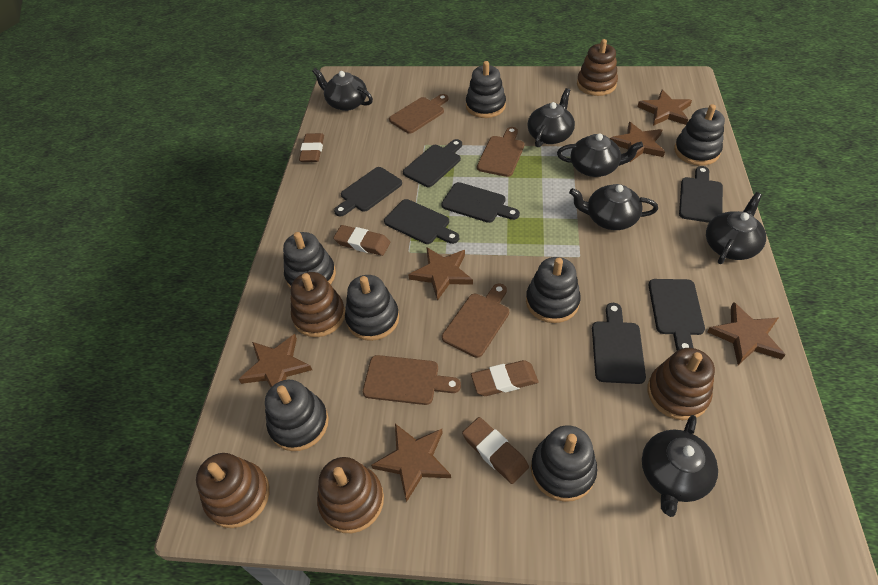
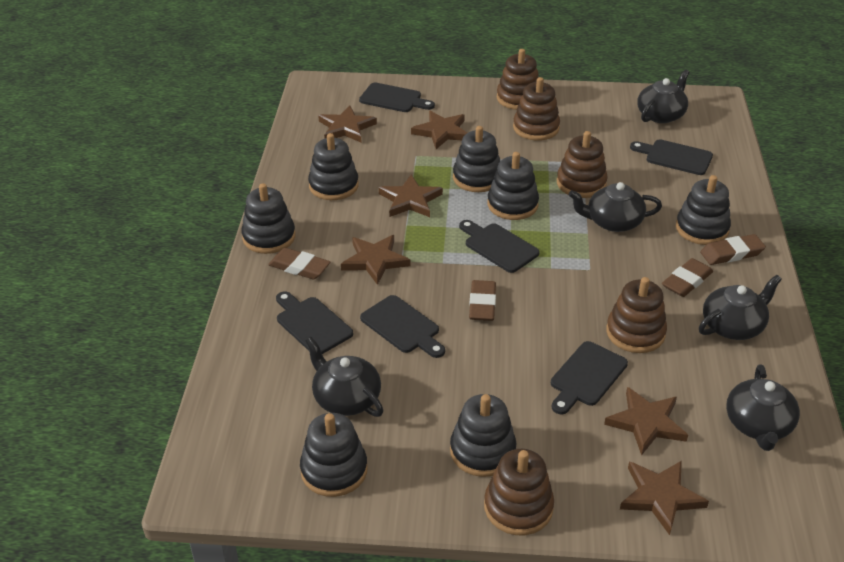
black cutting board: 7 -> 6
black teapot: 6 -> 5
brown cutting board: 4 -> 0

